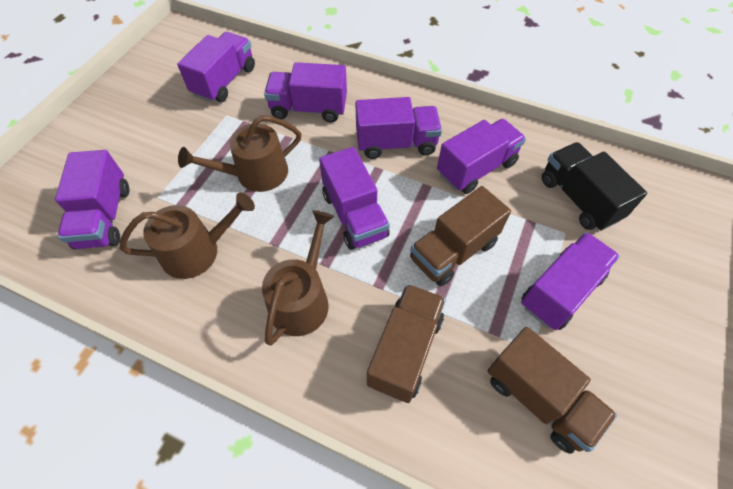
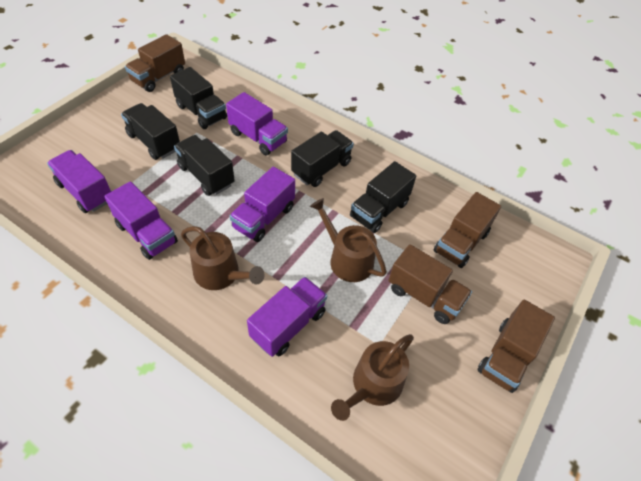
black truck: 1 -> 5
brown truck: 3 -> 4
purple truck: 7 -> 5

